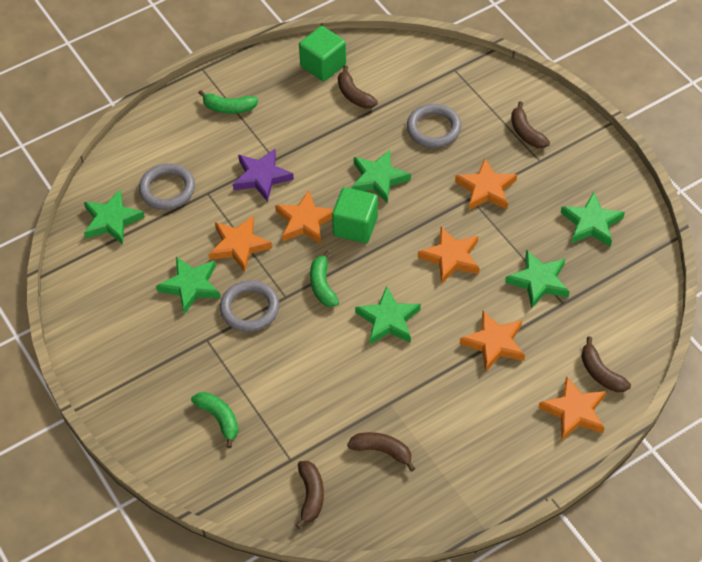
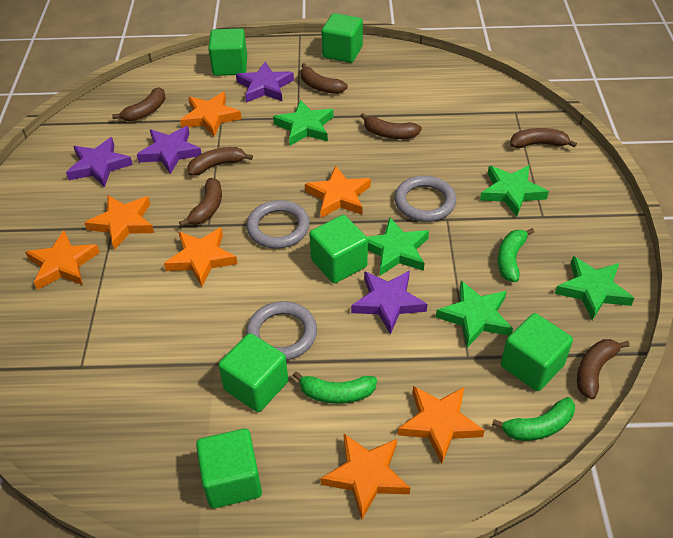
brown banana: 5 -> 7
green cube: 2 -> 6
green star: 6 -> 5
orange star: 6 -> 7
purple star: 1 -> 4

